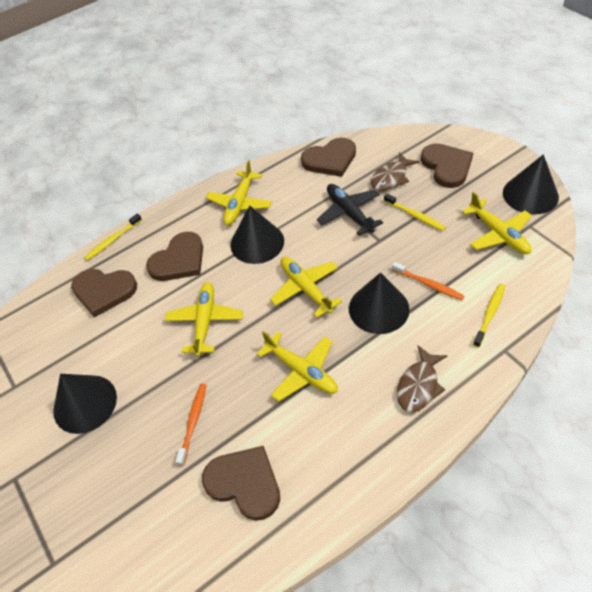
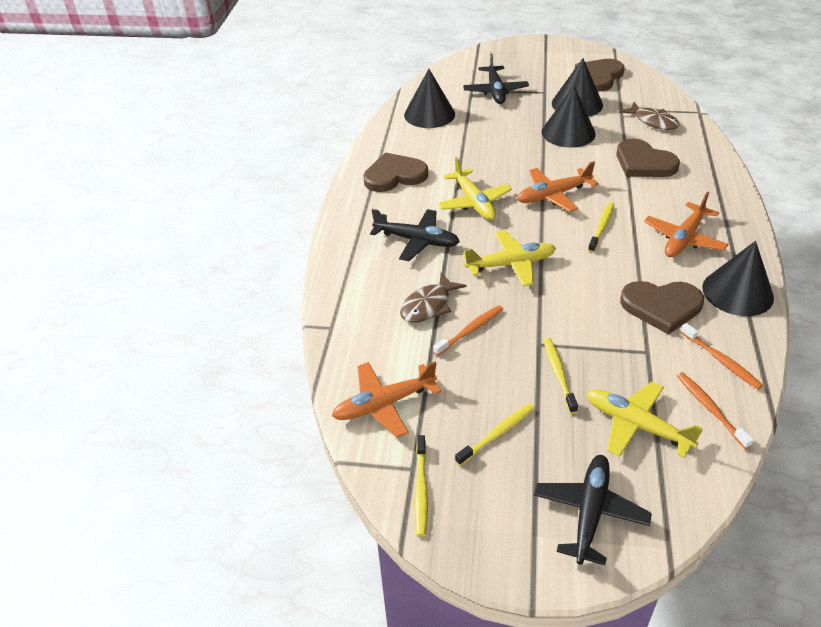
black plane: 1 -> 3
brown heart: 5 -> 4
orange plane: 0 -> 3
orange toothbrush: 2 -> 3
yellow plane: 5 -> 3
yellow toothbrush: 3 -> 4

